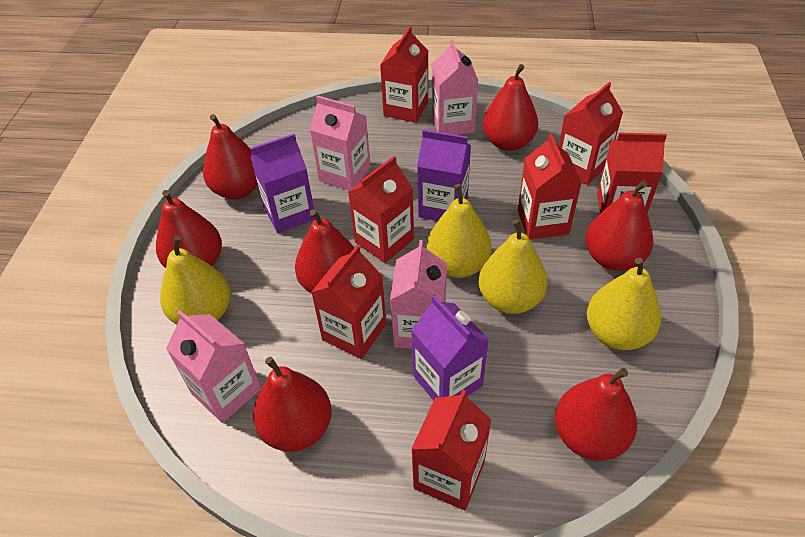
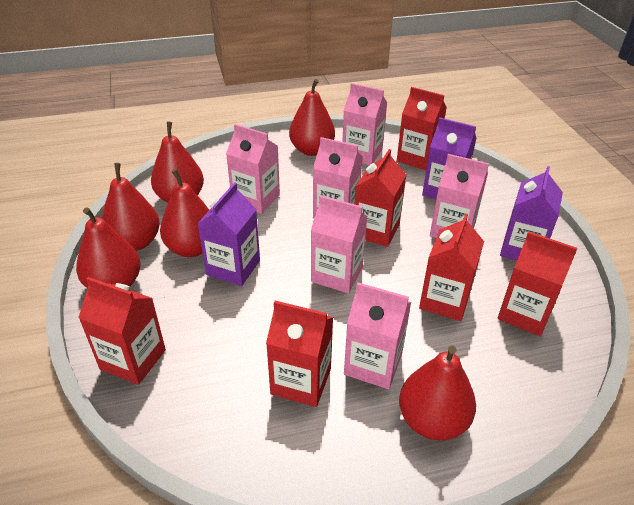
pink carton: 4 -> 6
red carton: 7 -> 6
red pear: 7 -> 6
yellow pear: 4 -> 0

